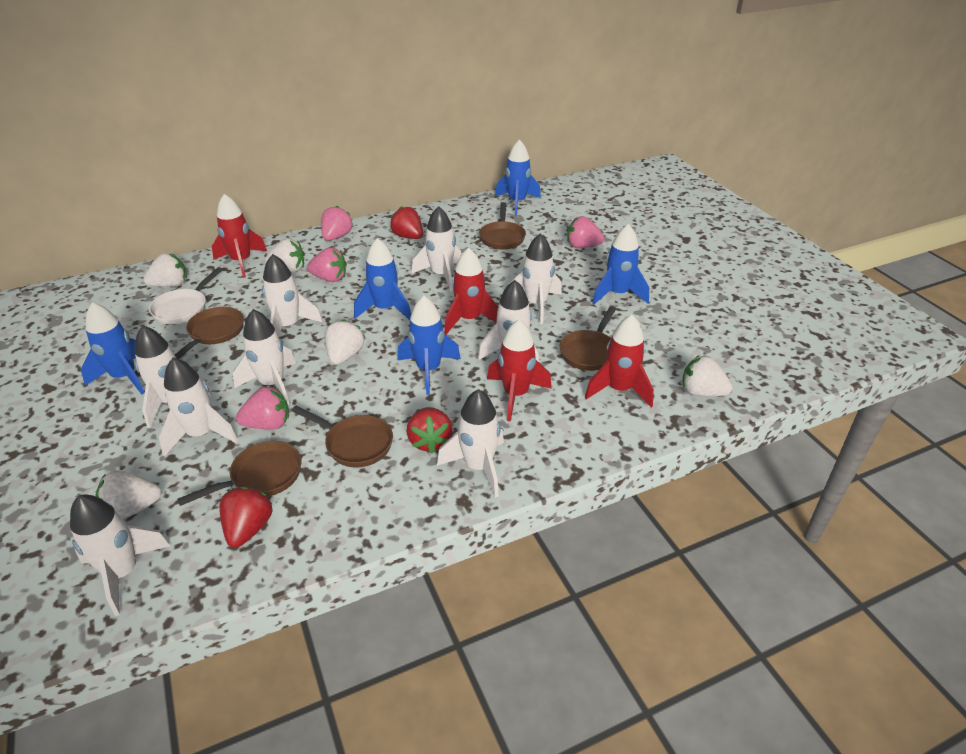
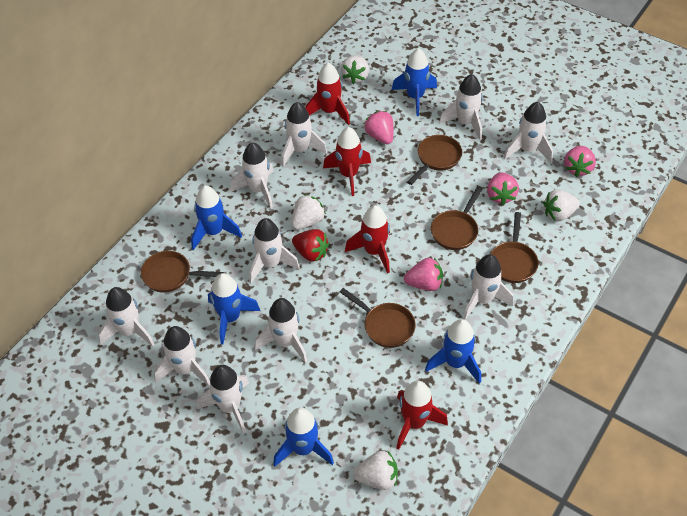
red strawberry: 3 -> 1
white pan: 1 -> 0
white rocket: 9 -> 10
white strawberry: 5 -> 4

